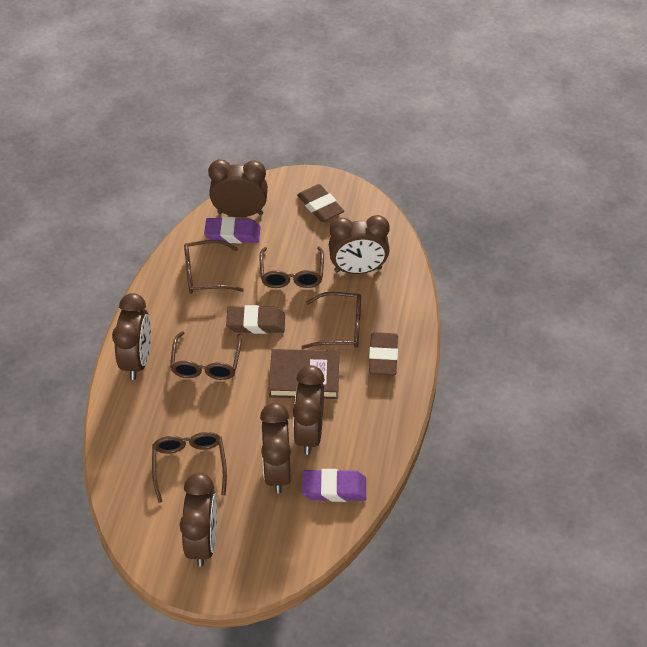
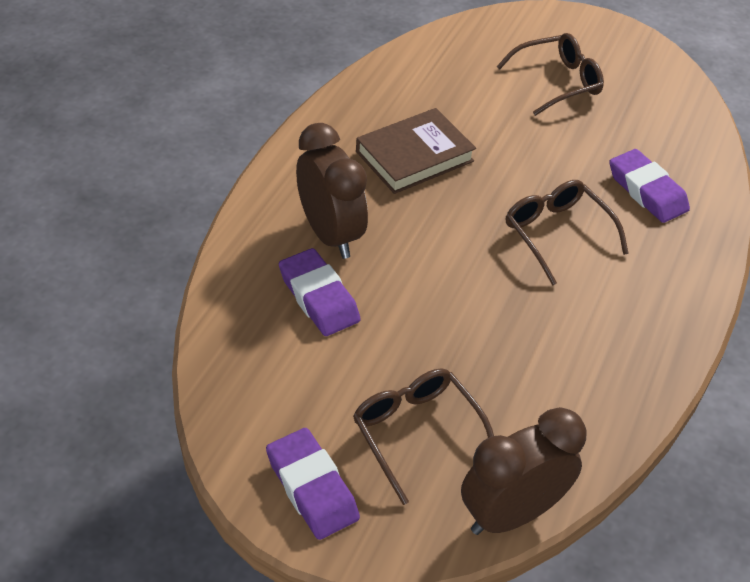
brown clock: 6 -> 2
brown eraser: 3 -> 0
brown glasses: 5 -> 3
purple eraser: 2 -> 3

